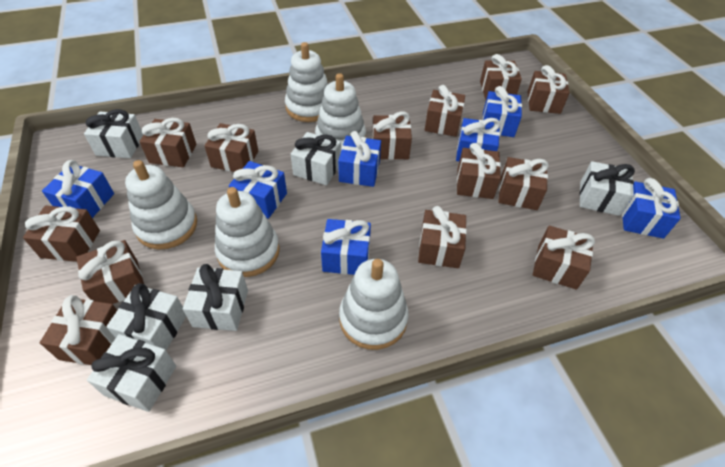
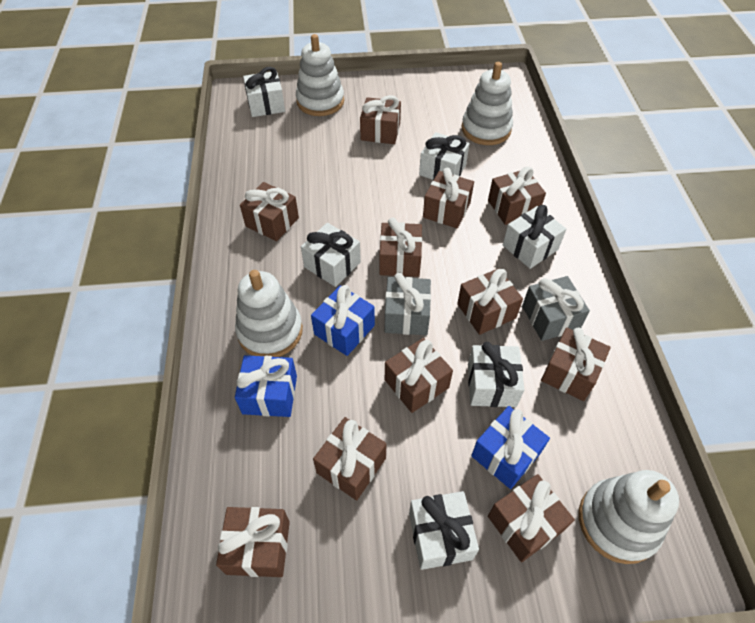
blue gift: 7 -> 3
brown gift: 13 -> 11
grey gift: 0 -> 2
white stacking toy: 5 -> 4

